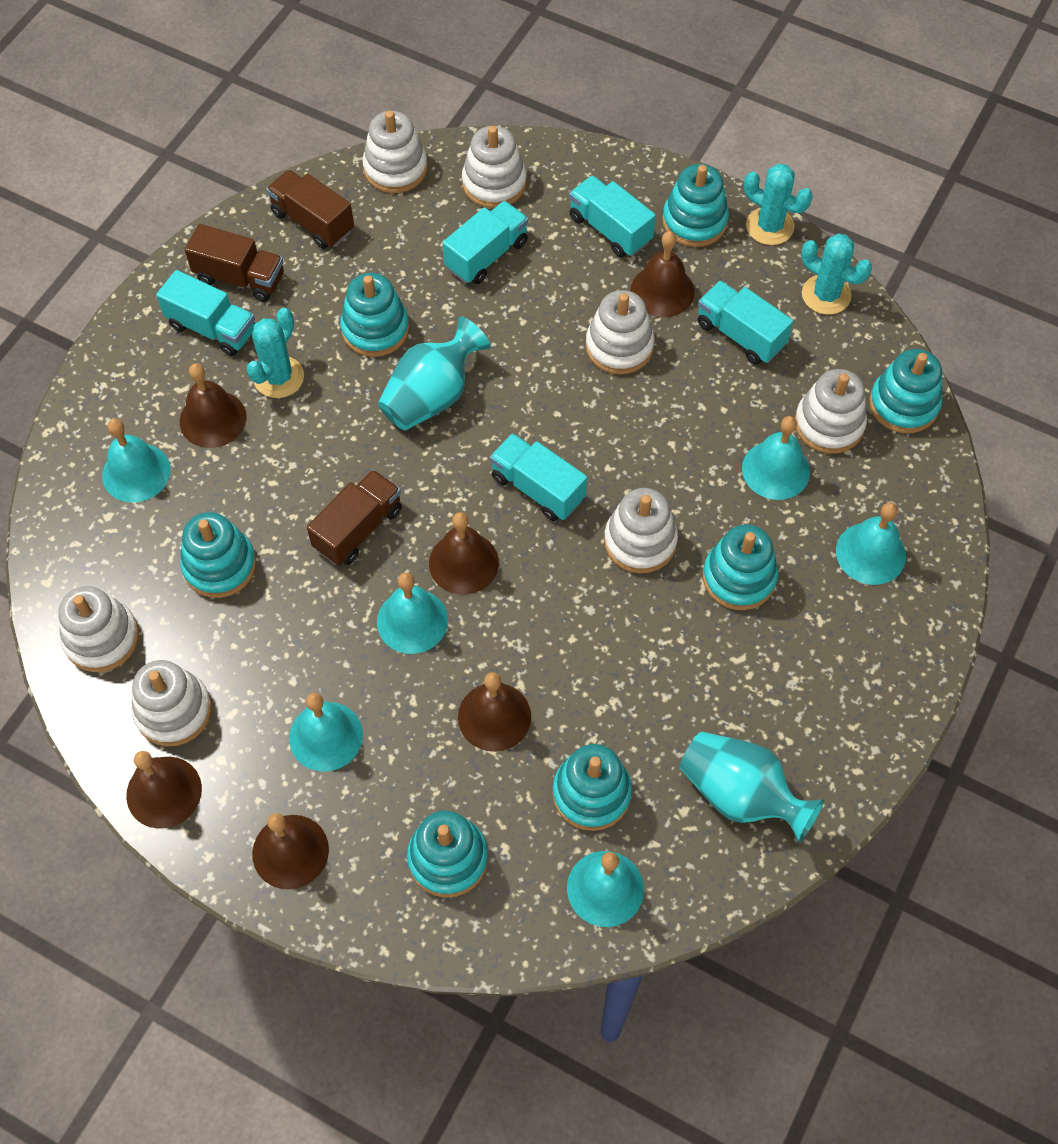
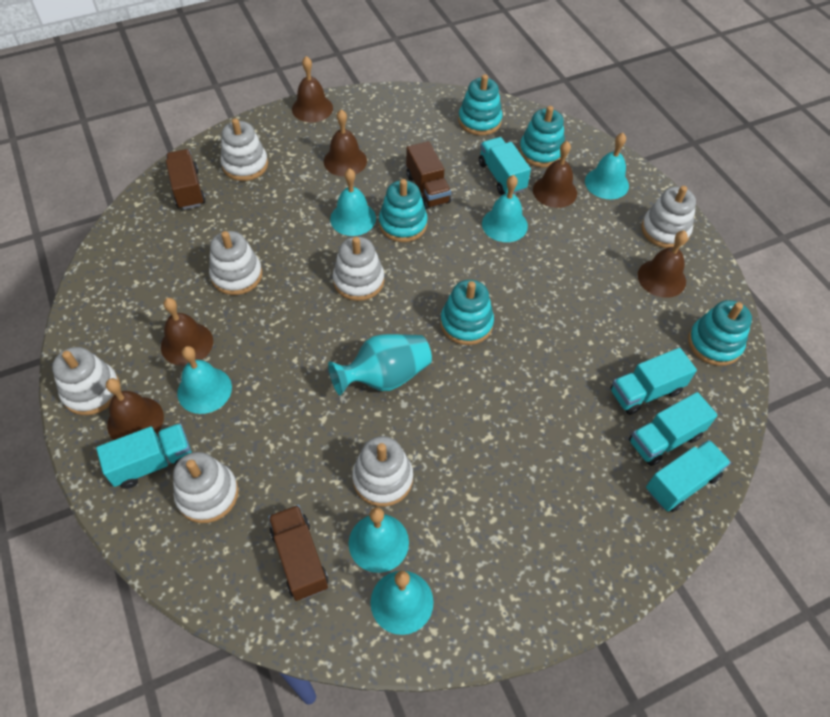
turquoise cactus: 3 -> 0
turquoise stacking toy: 7 -> 5
turquoise vase: 2 -> 1

